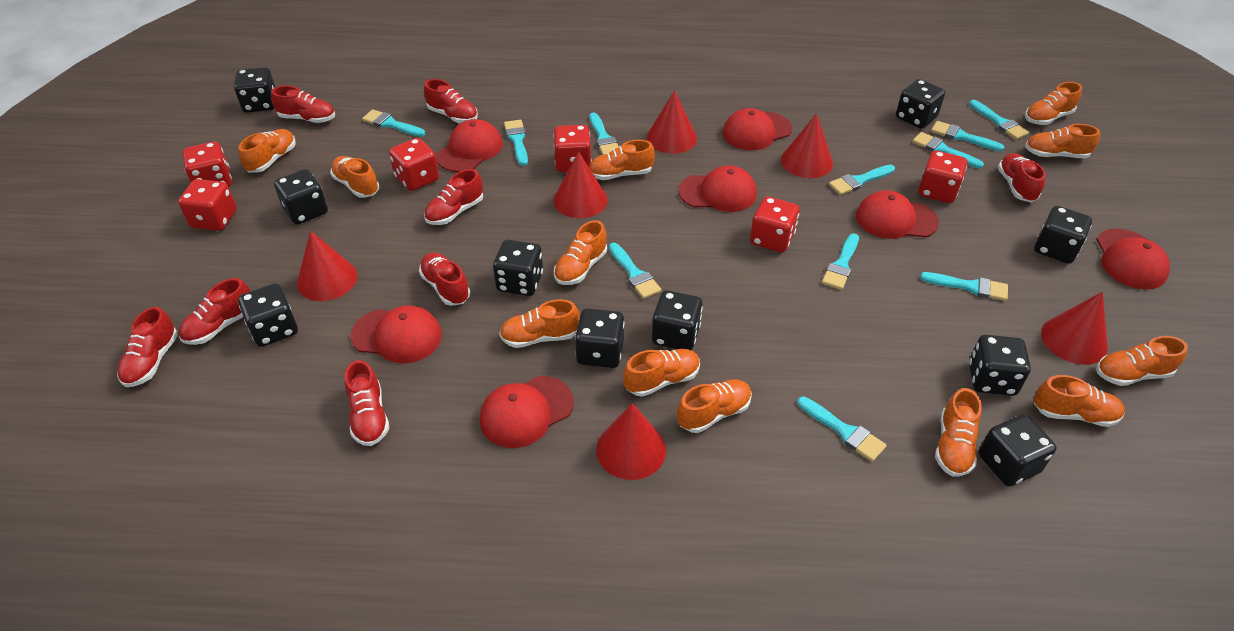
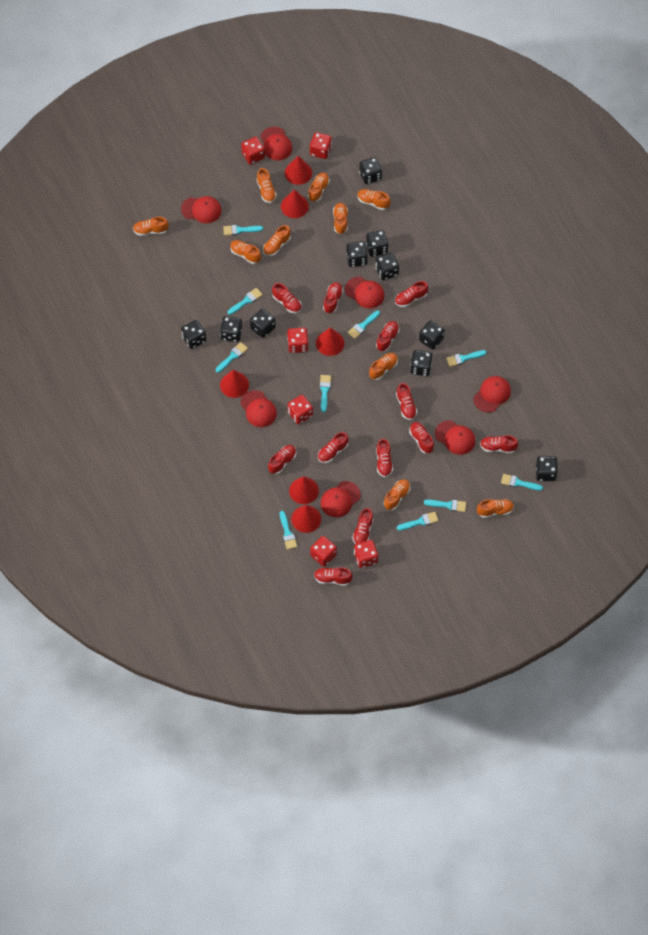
orange shoe: 12 -> 10
red shoe: 8 -> 12
turquoise brush: 11 -> 10

